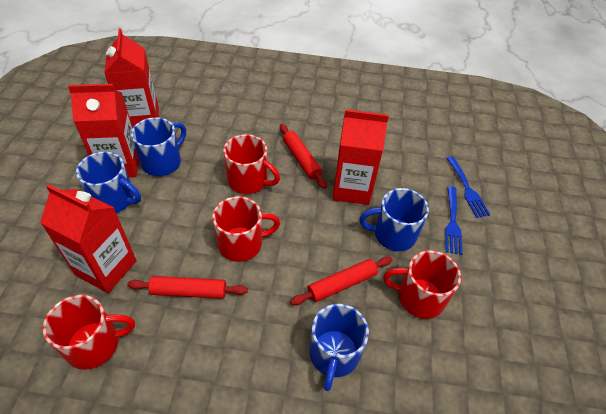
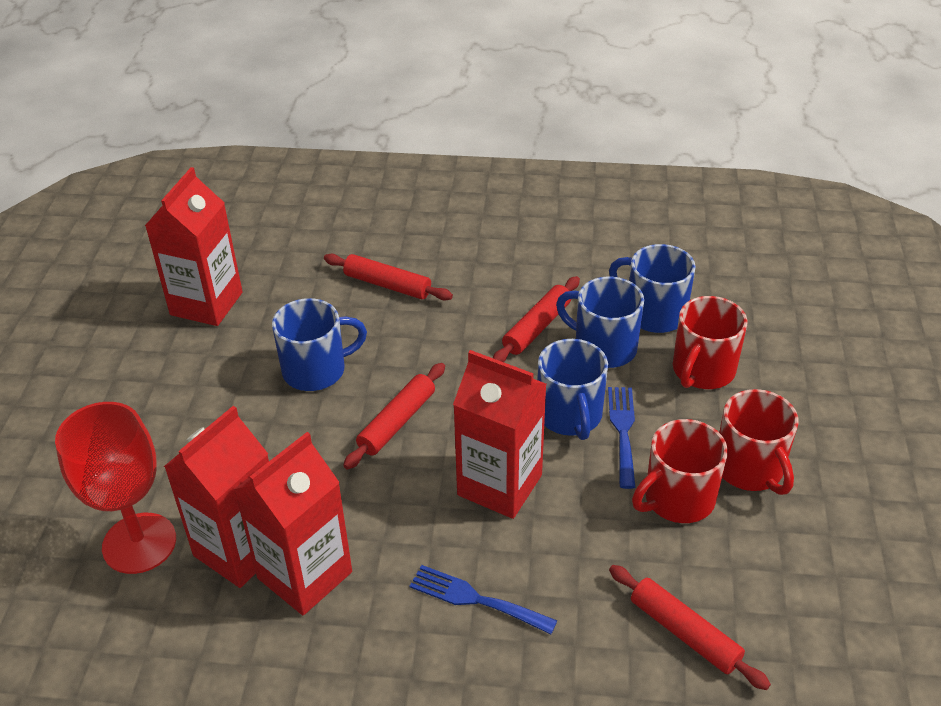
red goblet: 0 -> 1
red mug: 4 -> 3
red rolling pin: 3 -> 4

